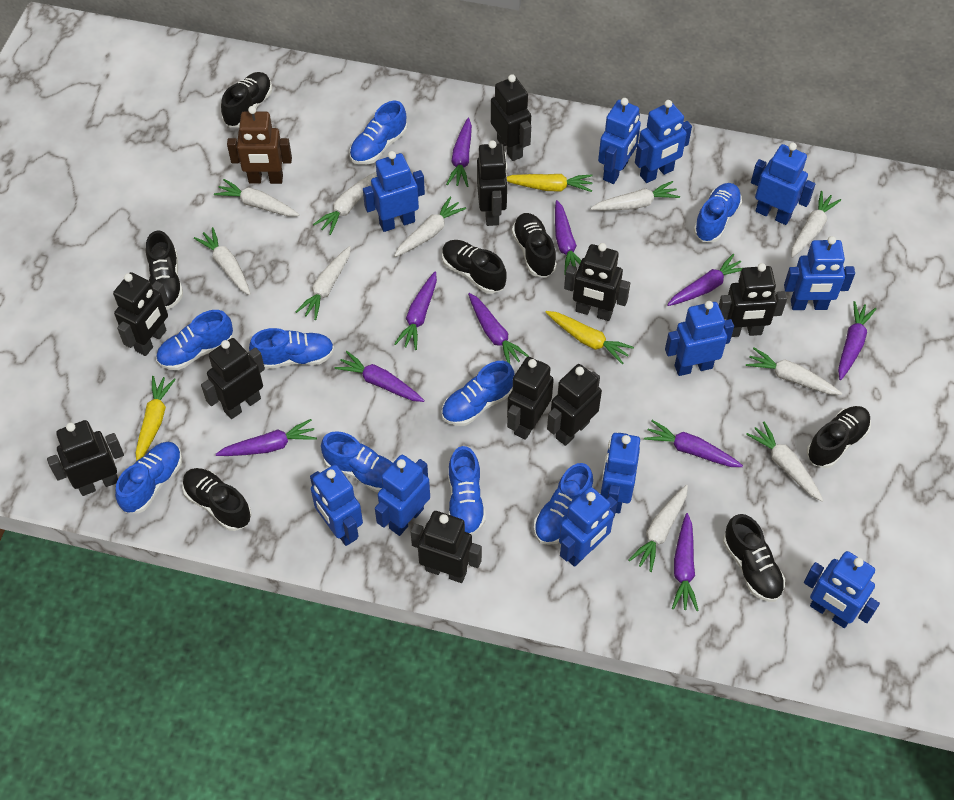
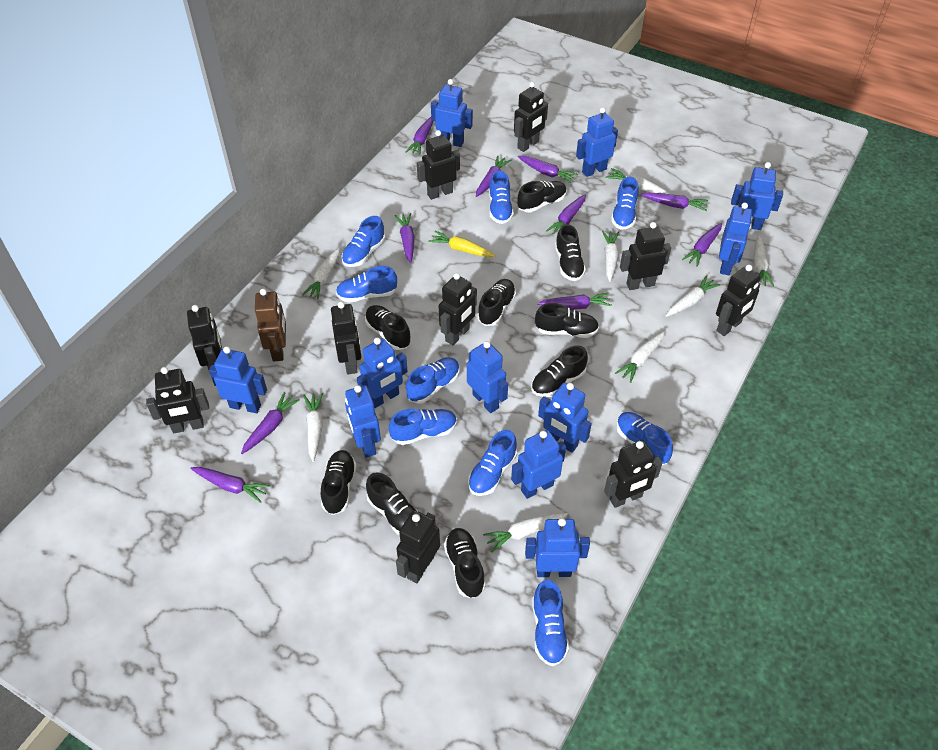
black shoe: 7 -> 9
white carrot: 10 -> 8
yellow carrot: 3 -> 1

